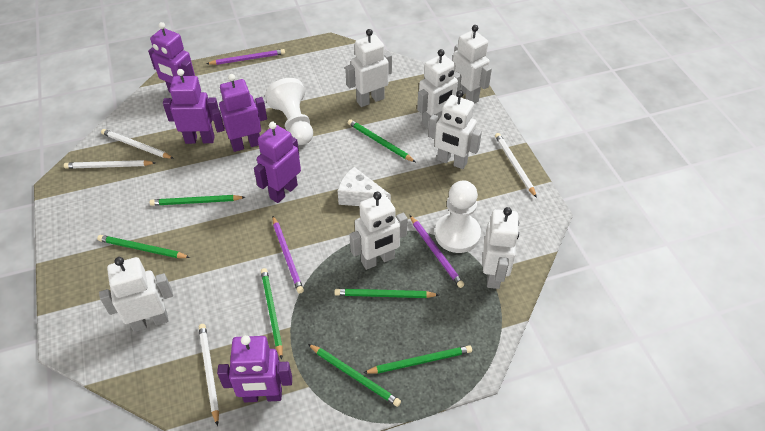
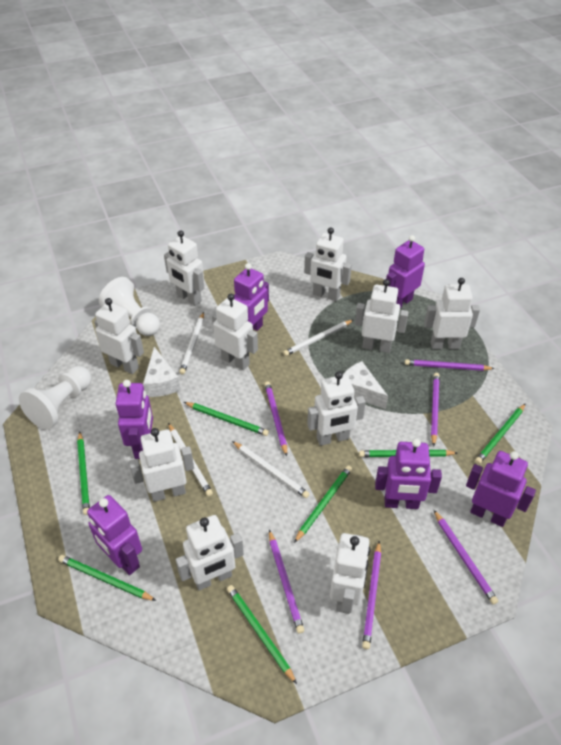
purple pencil: 3 -> 6
purple robot: 5 -> 6
white cheese: 1 -> 2
white robot: 7 -> 10

